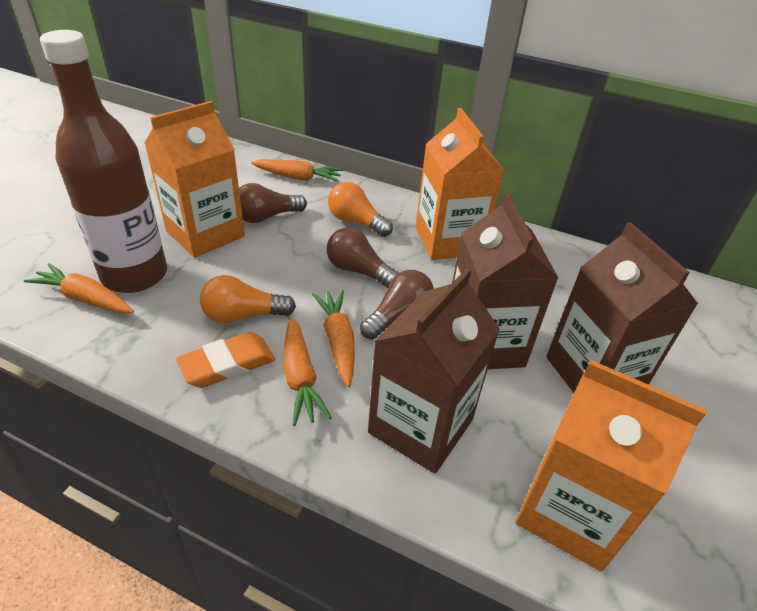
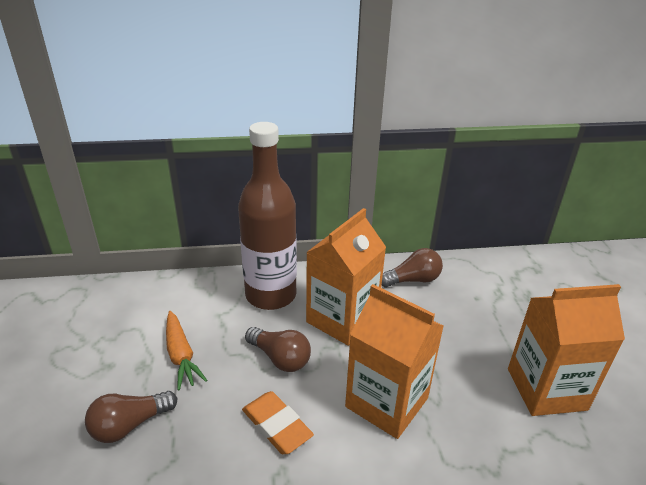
brown carton: 3 -> 0
orange carrot: 4 -> 1
orange light bulb: 2 -> 0

